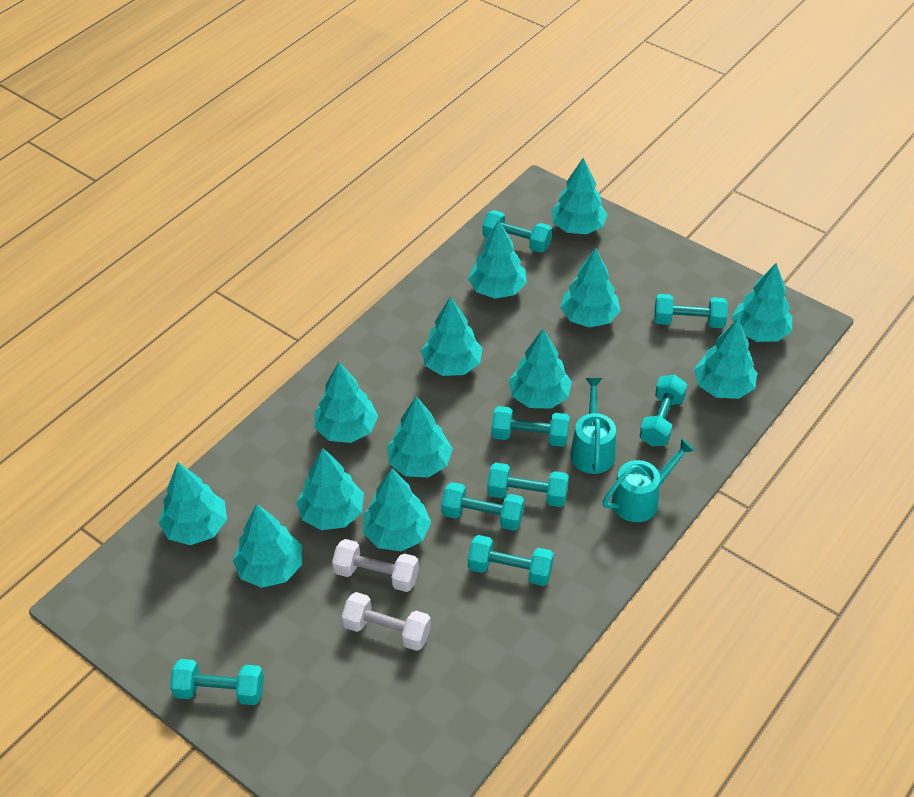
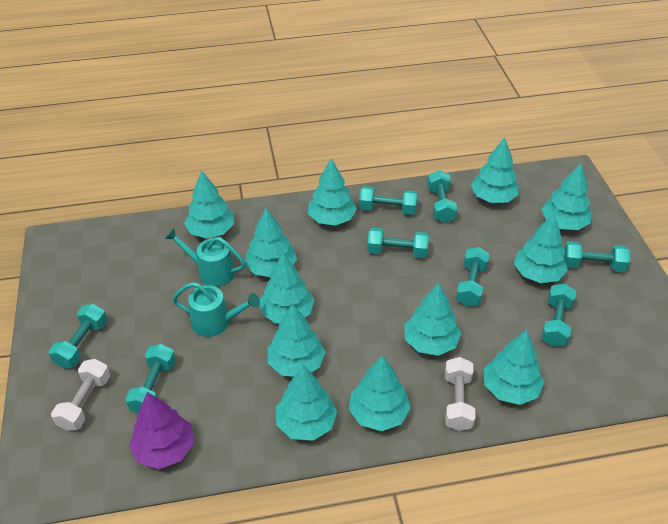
purple tree: 0 -> 1
turquoise tree: 13 -> 12

